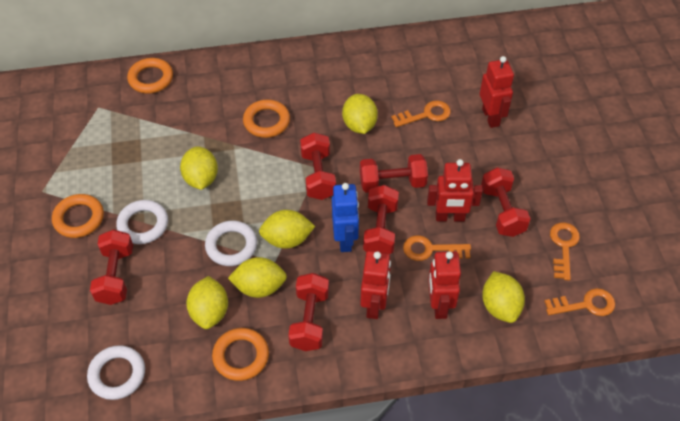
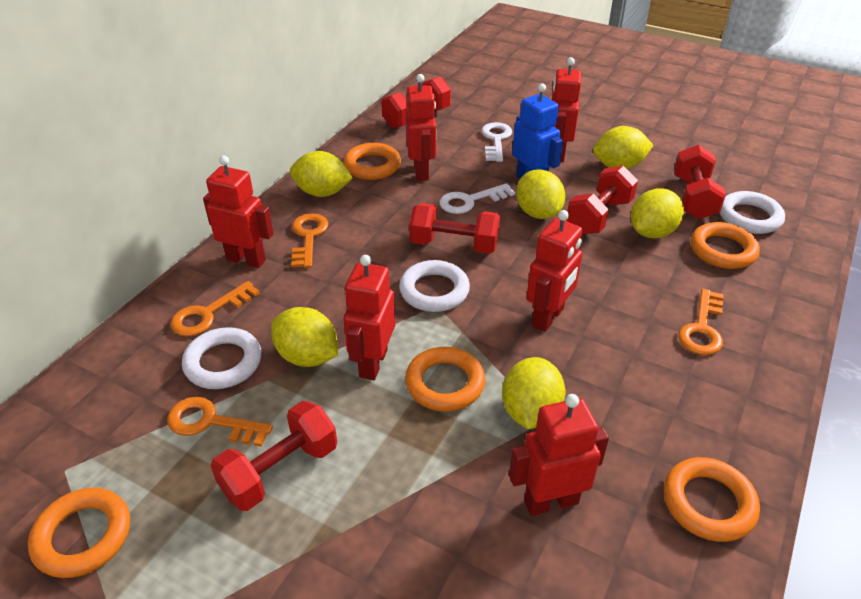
orange ring: 4 -> 5
red dumbbell: 6 -> 5
red robot: 4 -> 6
white key: 0 -> 2

